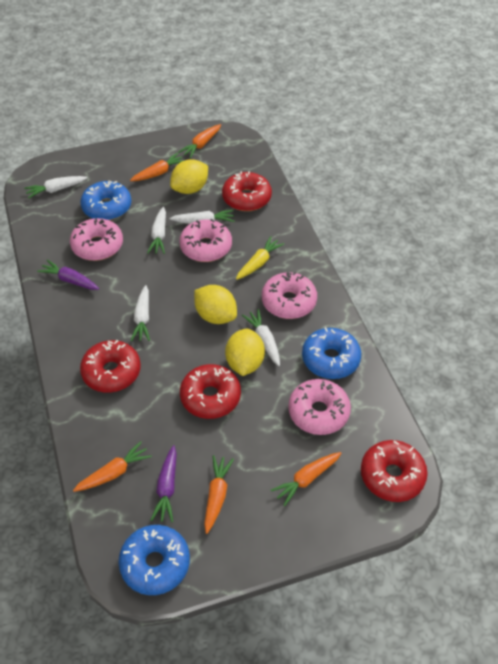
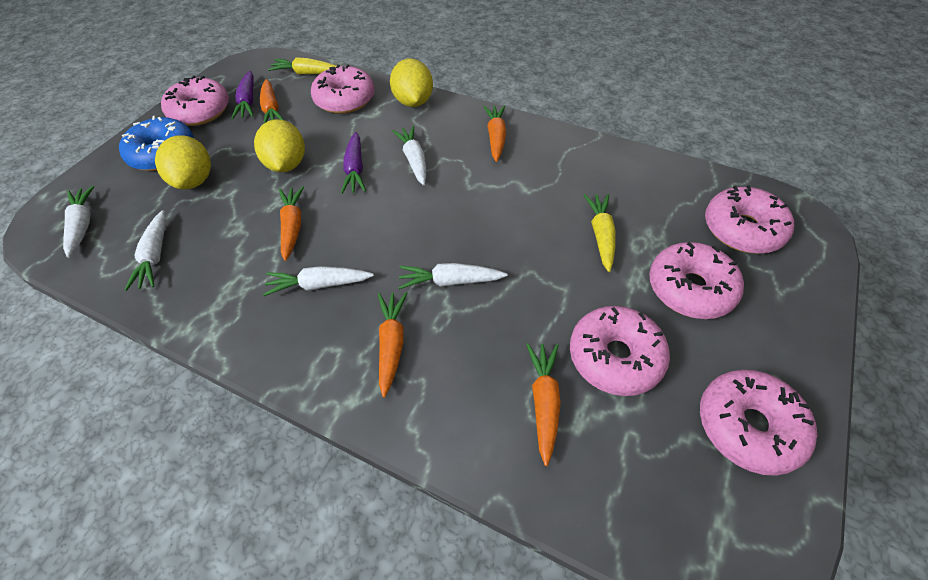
blue donut: 3 -> 1
pink donut: 4 -> 6
red donut: 4 -> 0
yellow carrot: 1 -> 2

